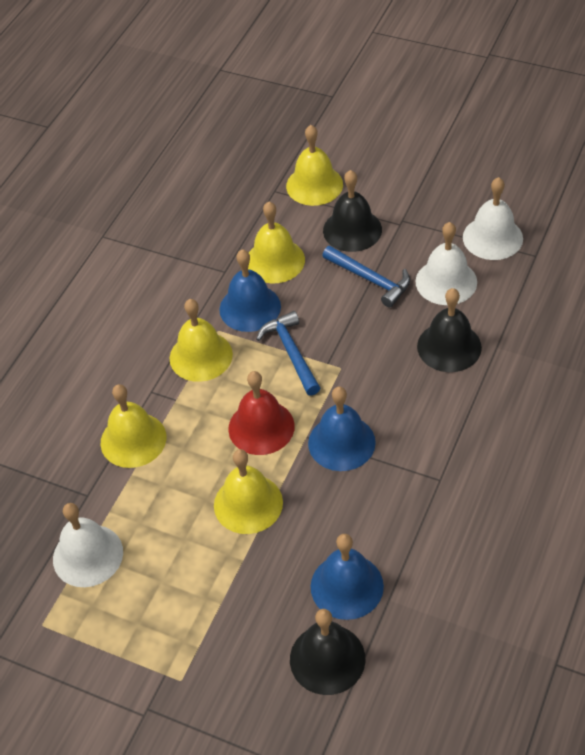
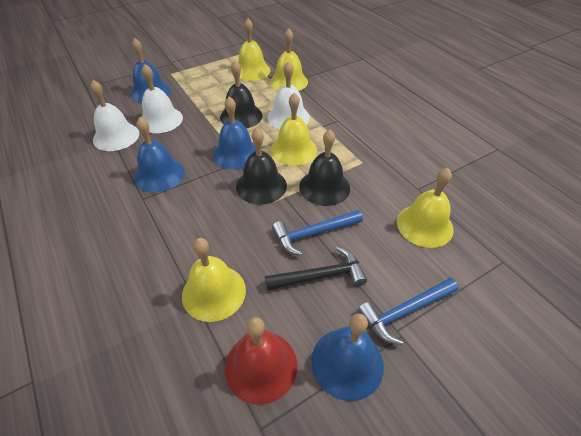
black hammer: 0 -> 1
blue bell: 3 -> 4

